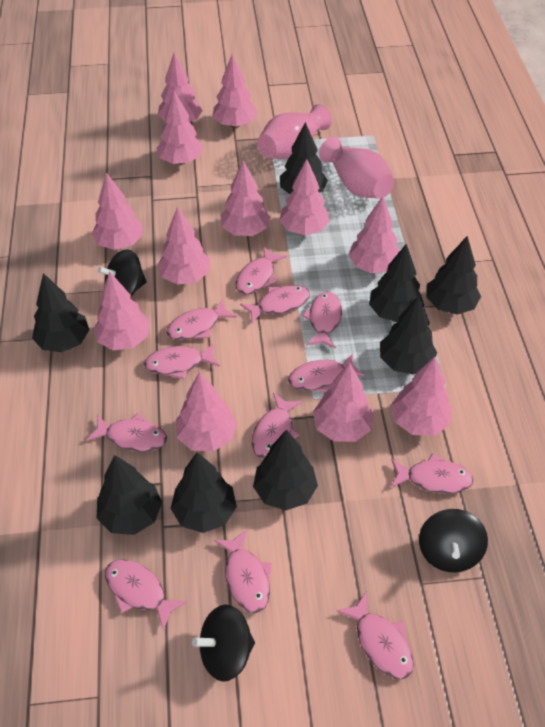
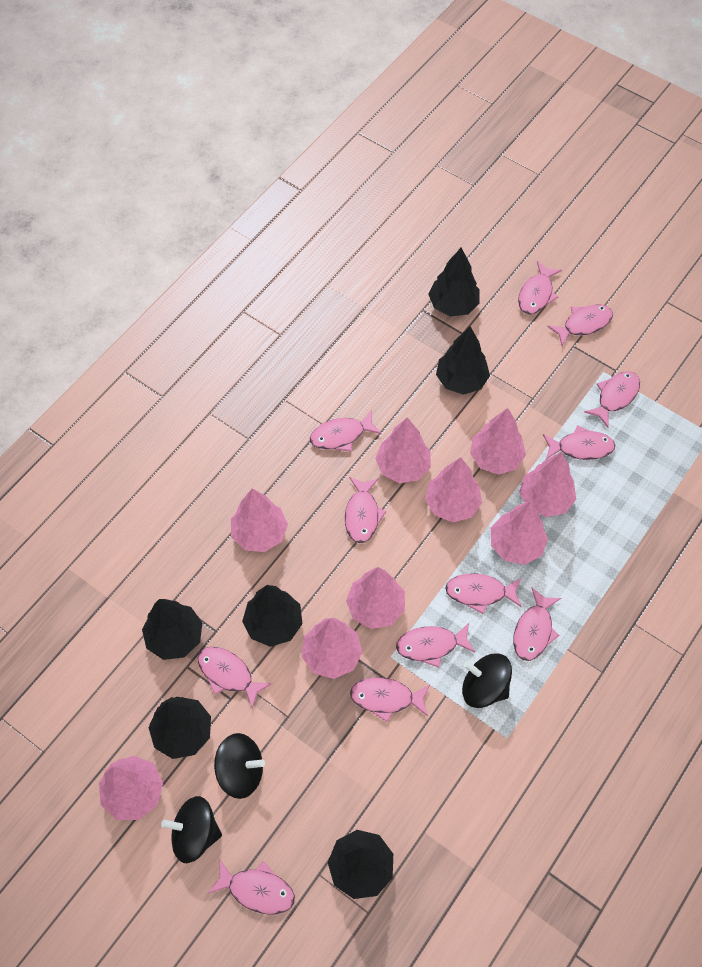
black tree: 8 -> 6
pink tree: 12 -> 9
pink vase: 2 -> 0

